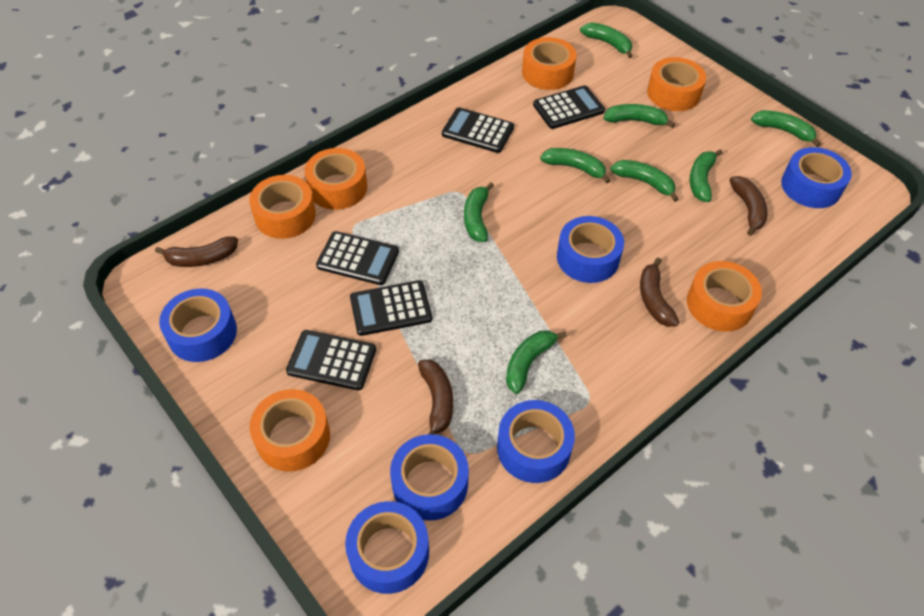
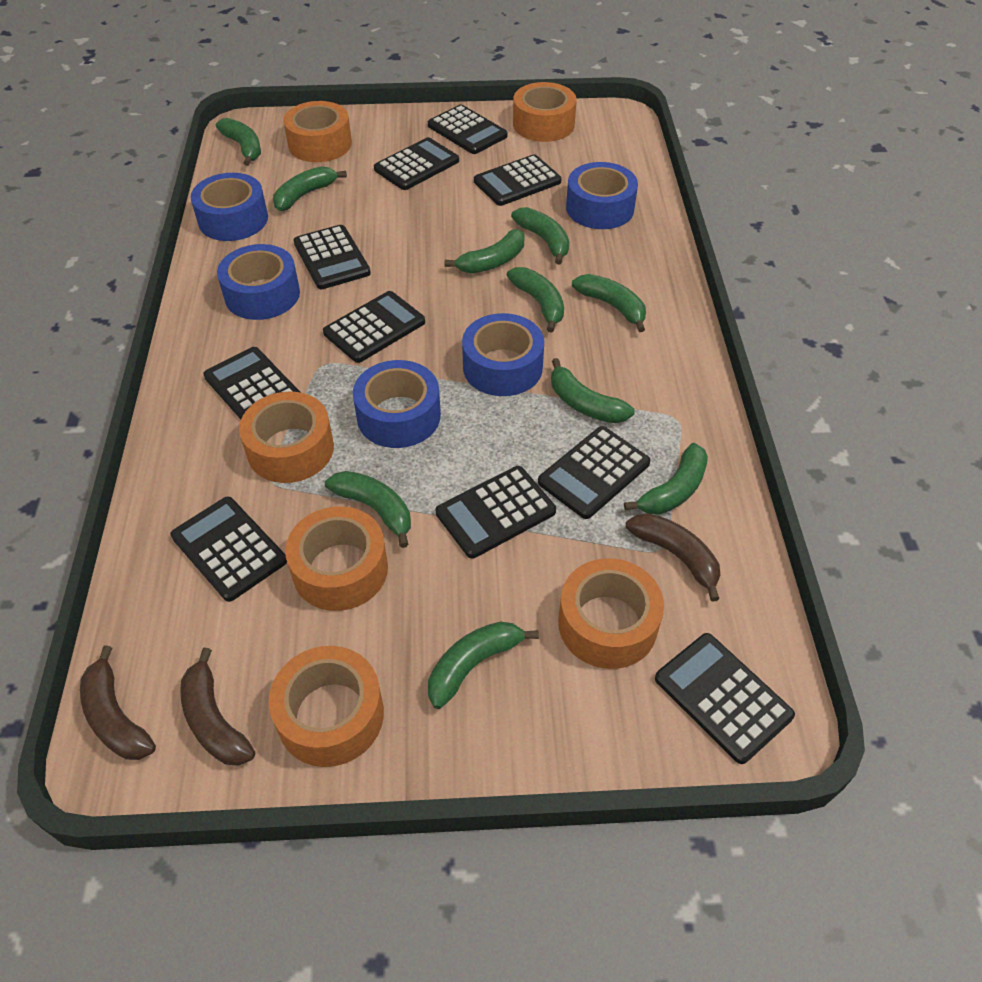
black calculator: 5 -> 10
blue tape: 6 -> 5
brown banana: 4 -> 3
green banana: 8 -> 10

